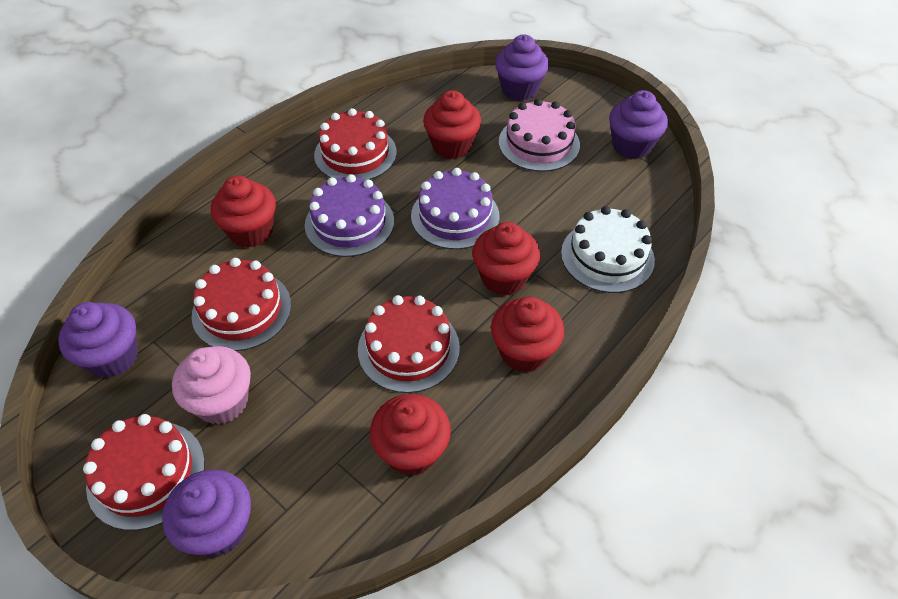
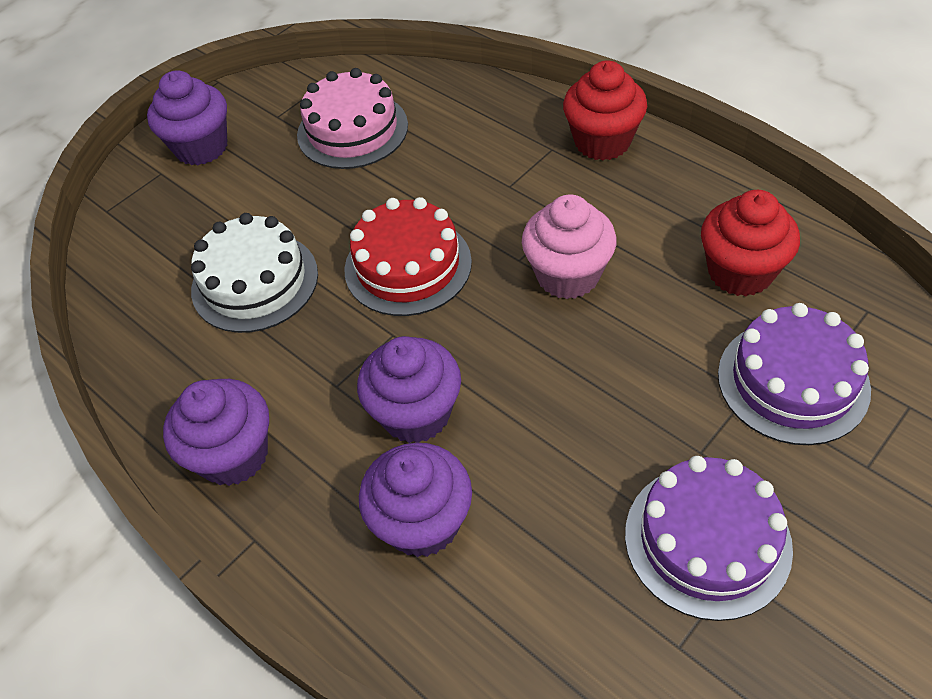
red cake: 4 -> 1
red cupcake: 5 -> 2

